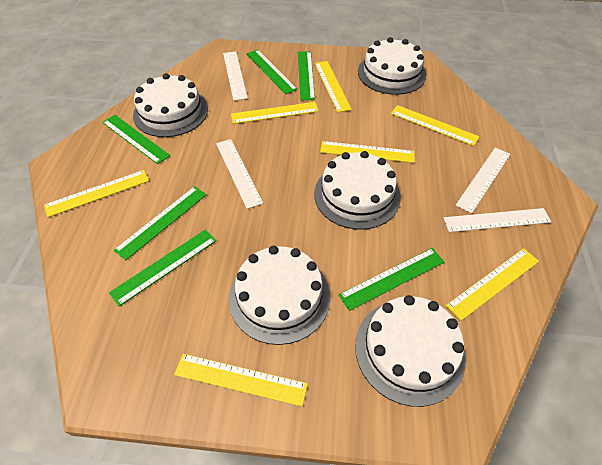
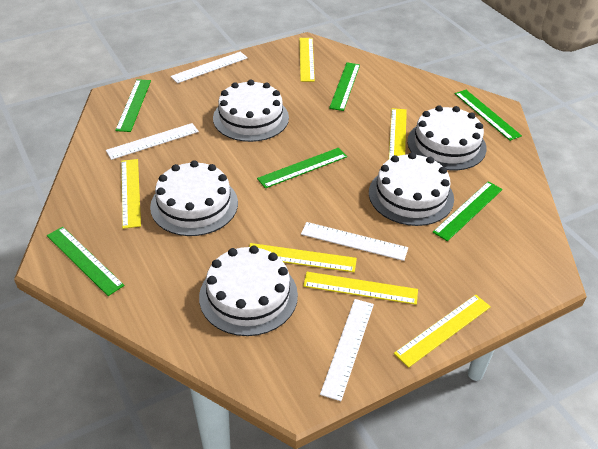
yellow ruler: 7 -> 6

